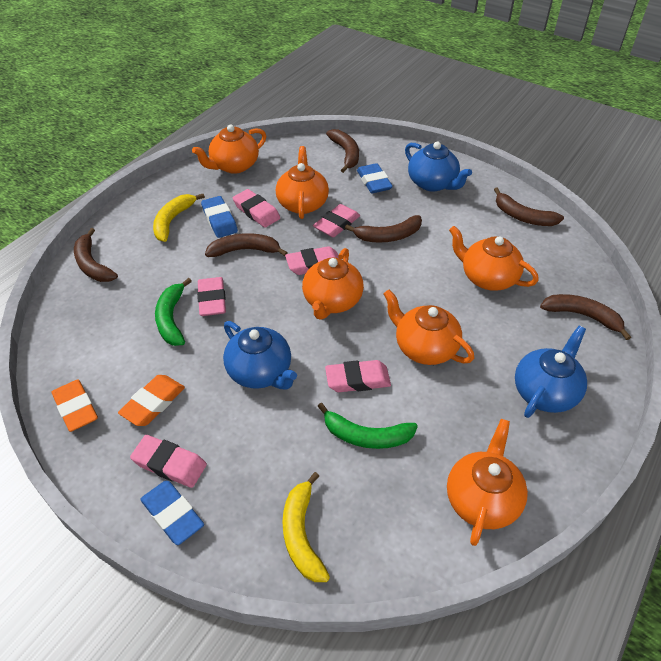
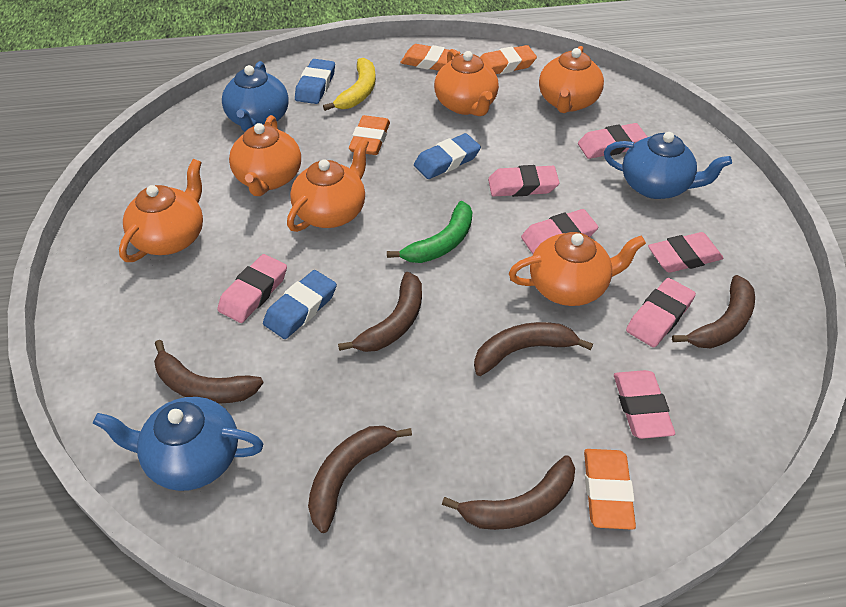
green banana: 2 -> 1
orange eraser: 2 -> 4
pink eraser: 6 -> 7
yellow banana: 2 -> 1

